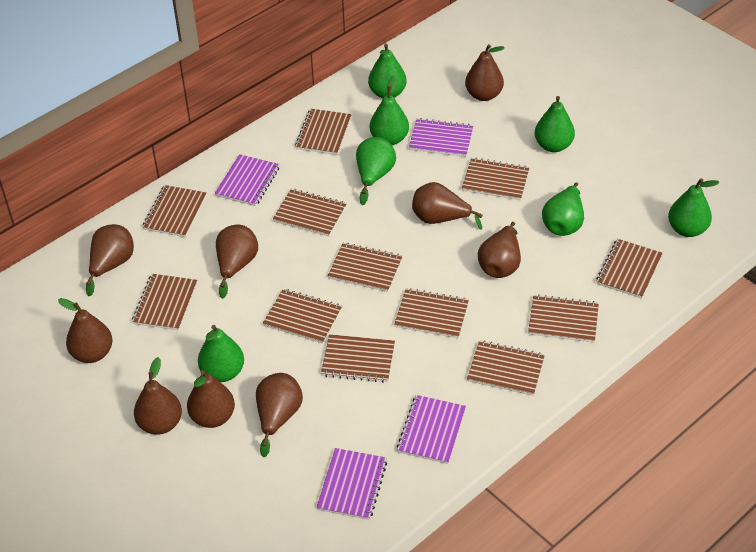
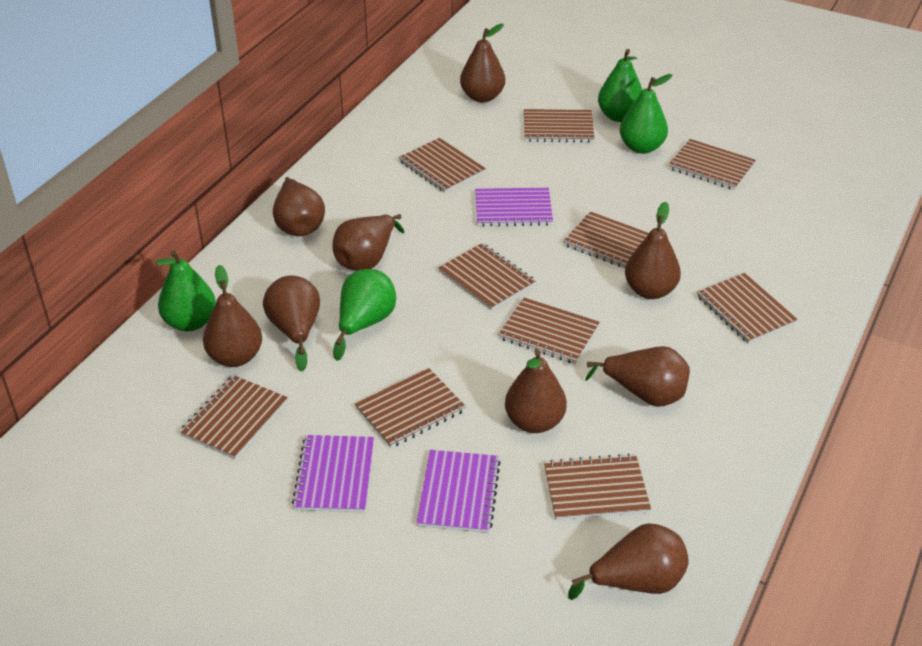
brown notebook: 12 -> 10
green pear: 7 -> 4
purple notebook: 4 -> 3

